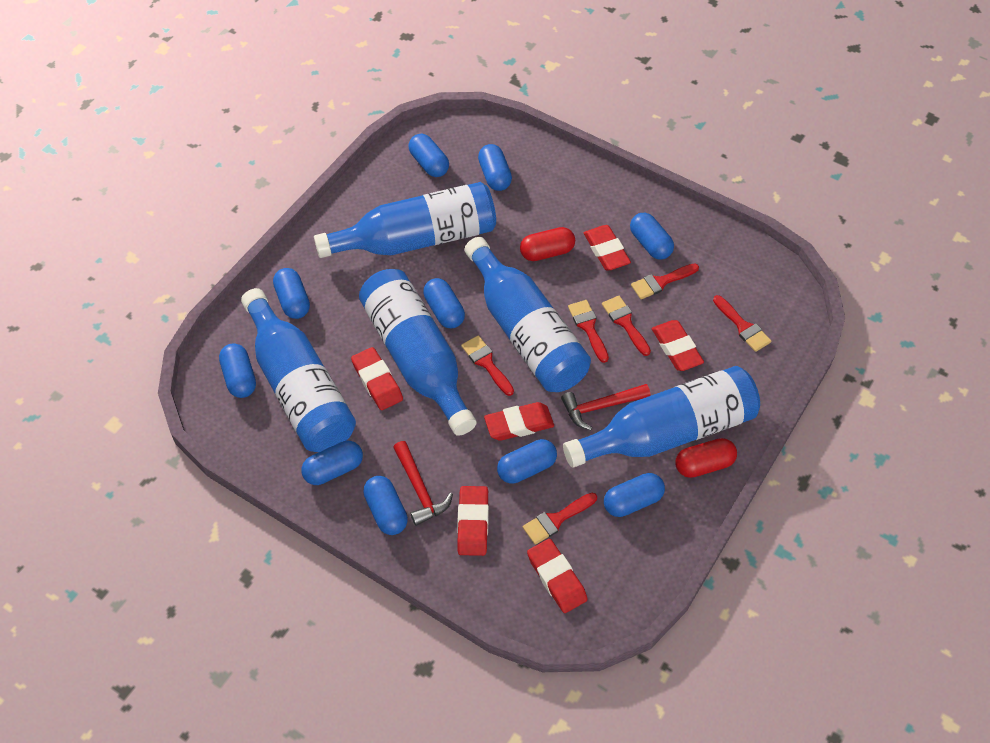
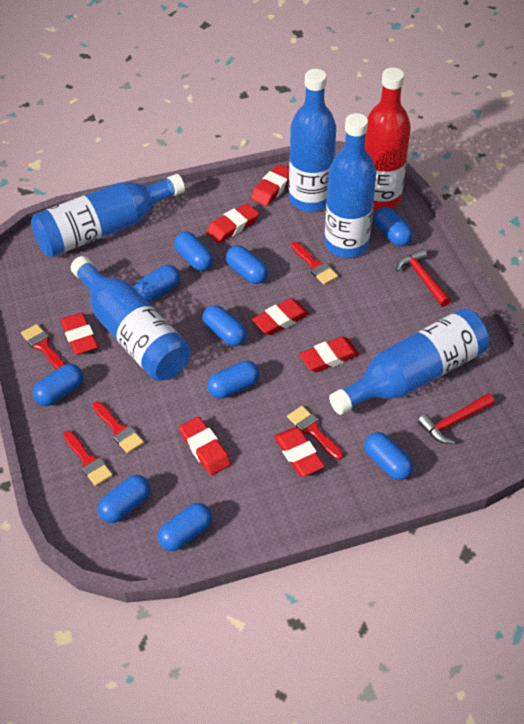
red bottle: 0 -> 1
red brush: 6 -> 5
red capsule: 2 -> 0
red eraser: 6 -> 7

